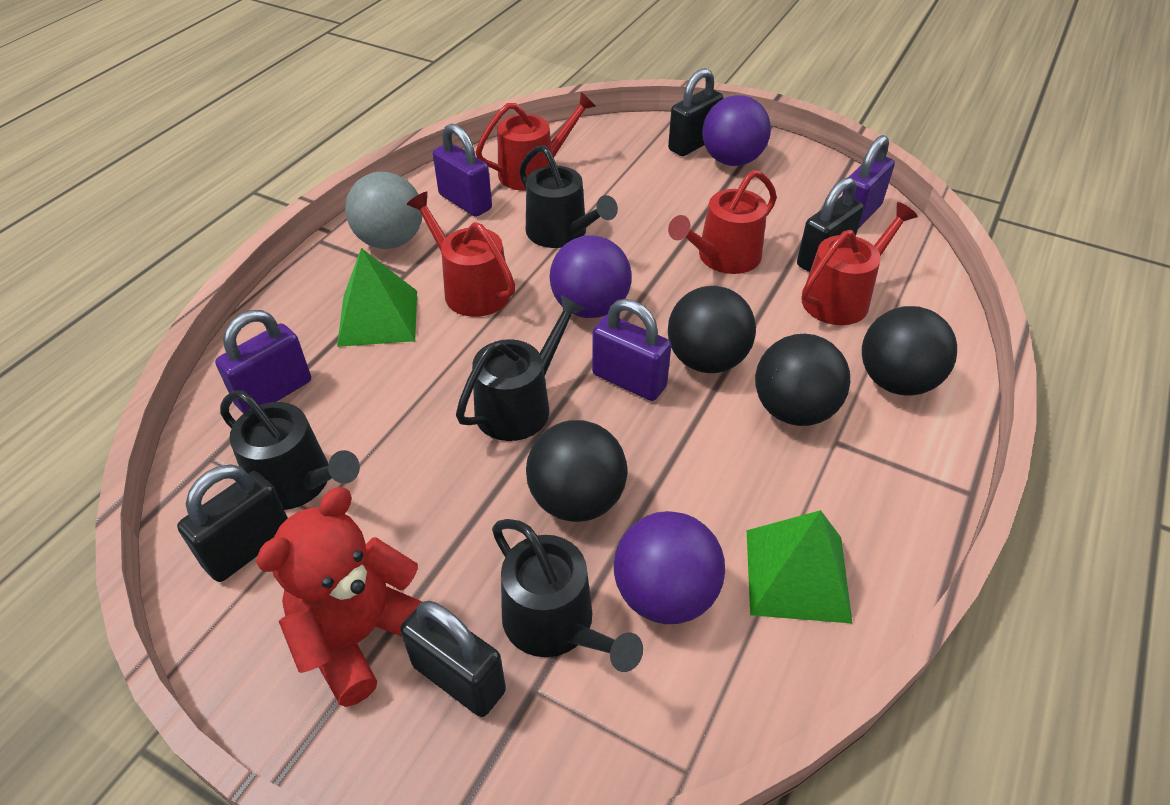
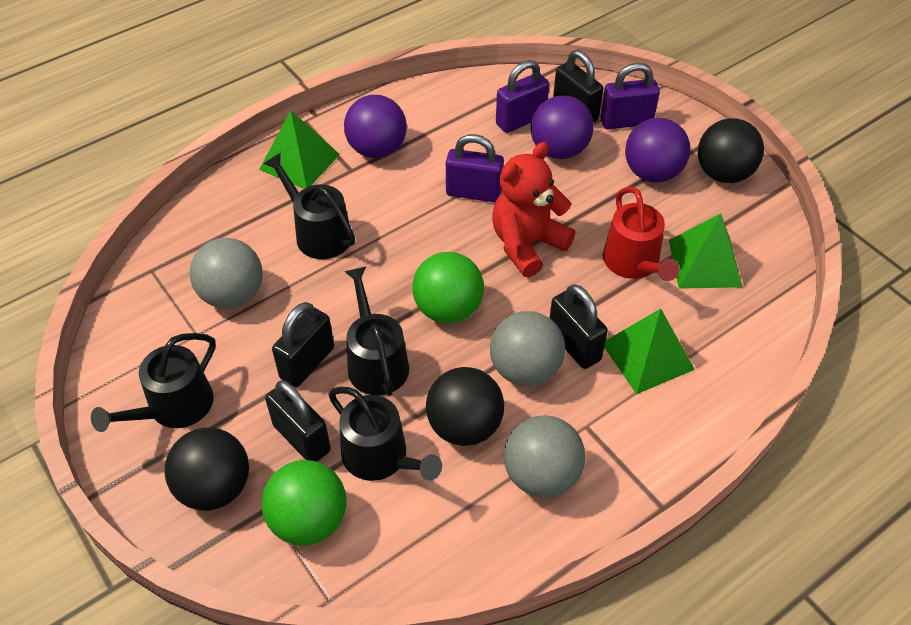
black ball: 4 -> 3
green ball: 0 -> 2
green pyramid: 2 -> 3
grey ball: 1 -> 3
purple padlock: 4 -> 3
red watering can: 4 -> 1

